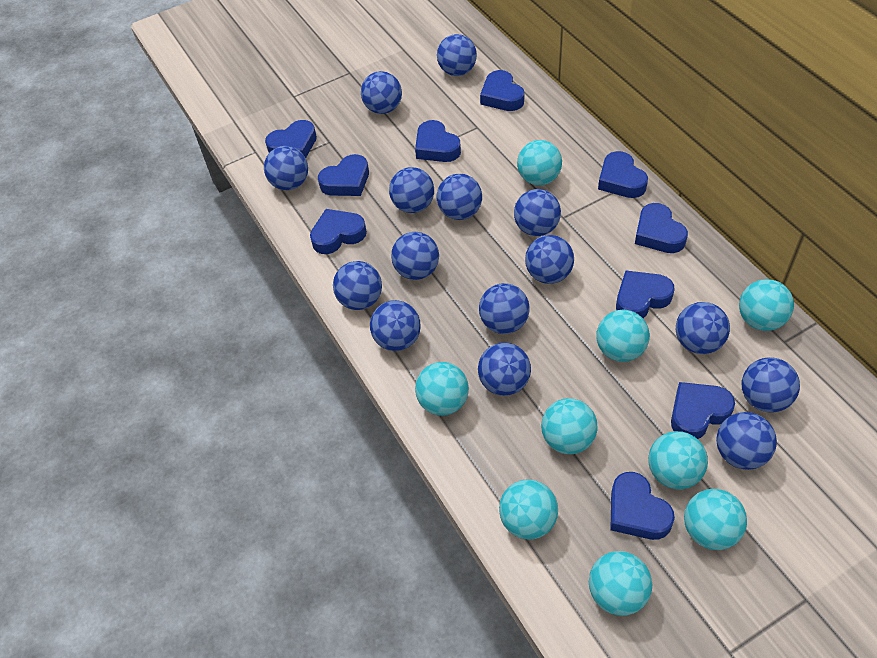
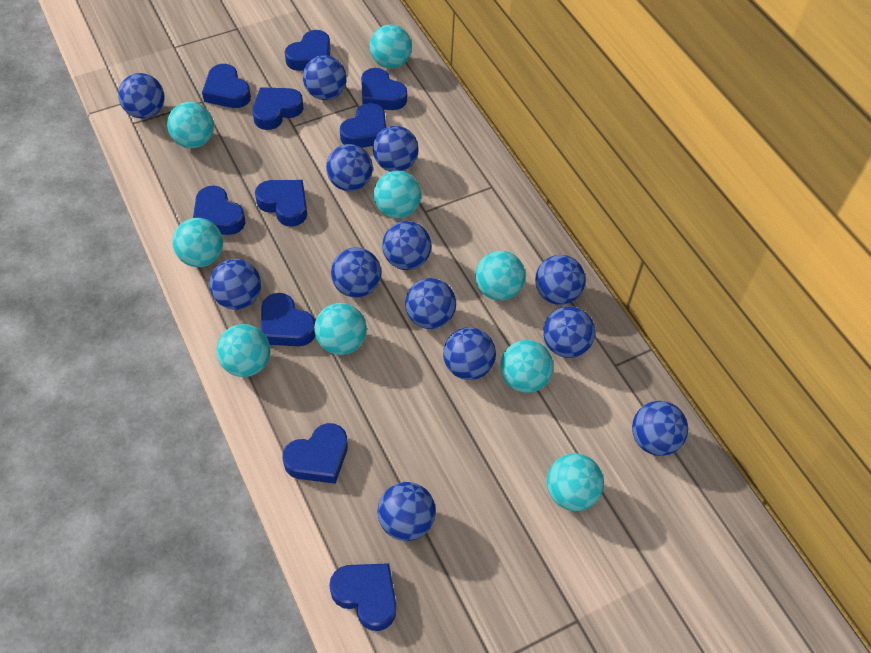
blue ball: 15 -> 13

